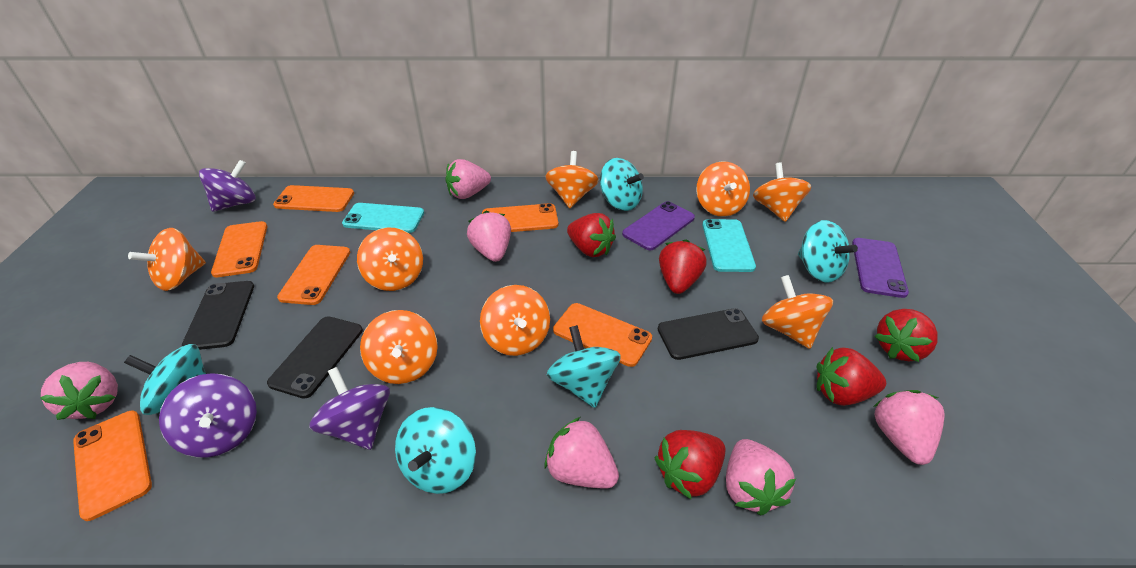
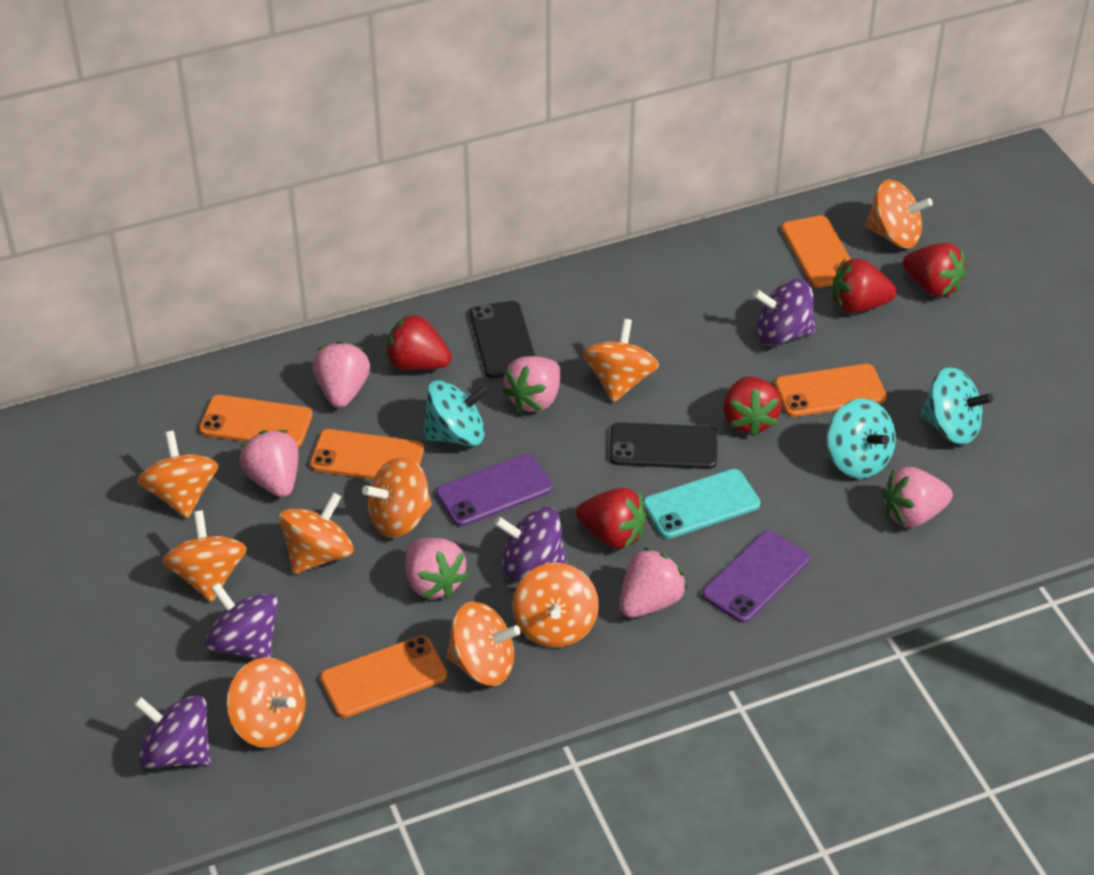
black phone: 3 -> 2
orange phone: 6 -> 5
orange spinning top: 8 -> 9
purple spinning top: 3 -> 4
turquoise phone: 2 -> 1
turquoise spinning top: 5 -> 3

